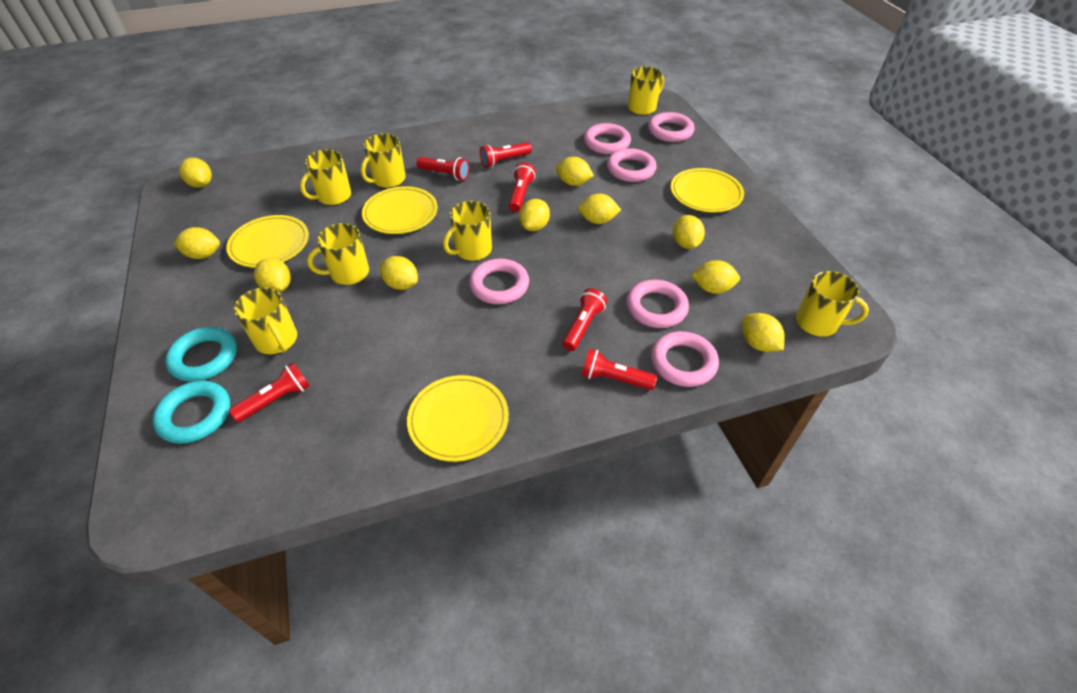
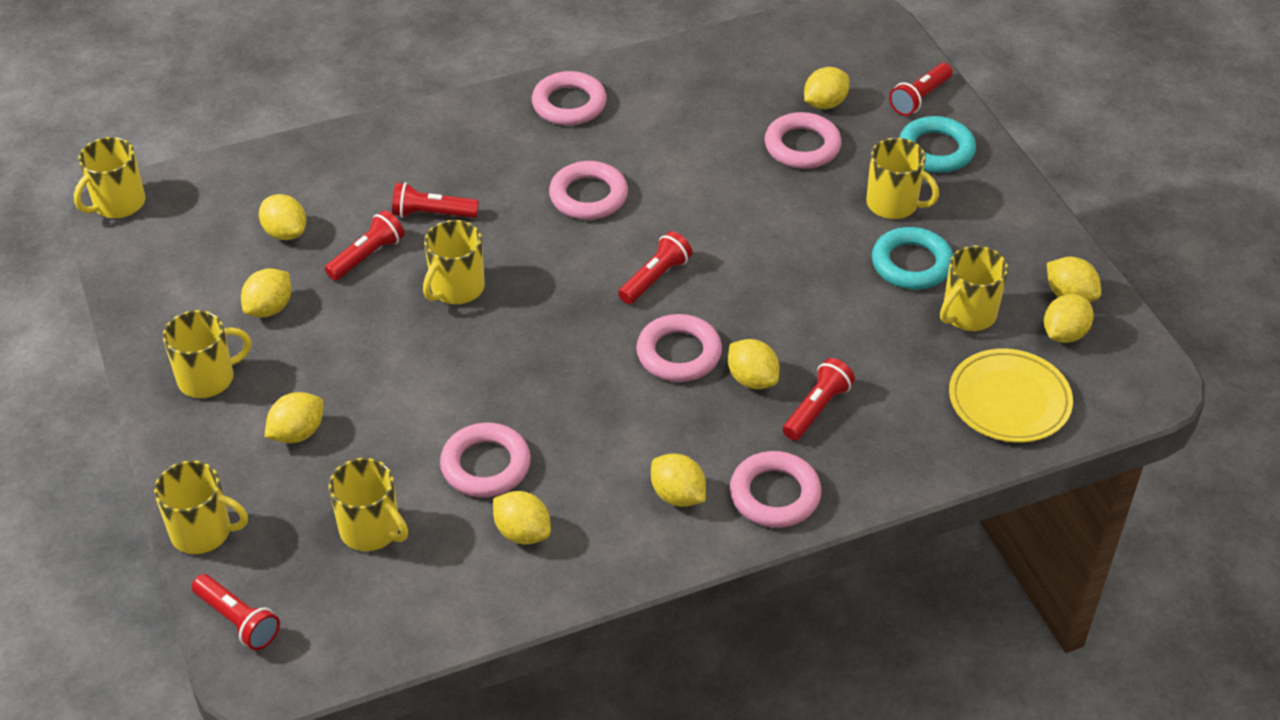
yellow lemon: 10 -> 9
yellow plate: 4 -> 1

